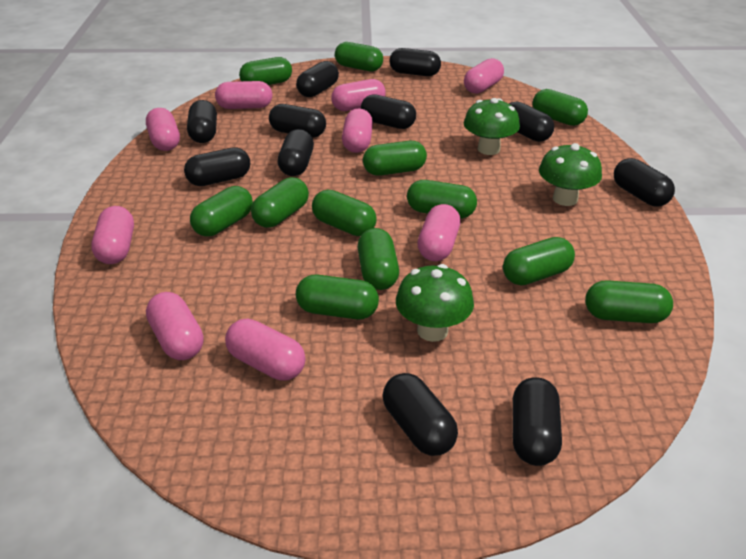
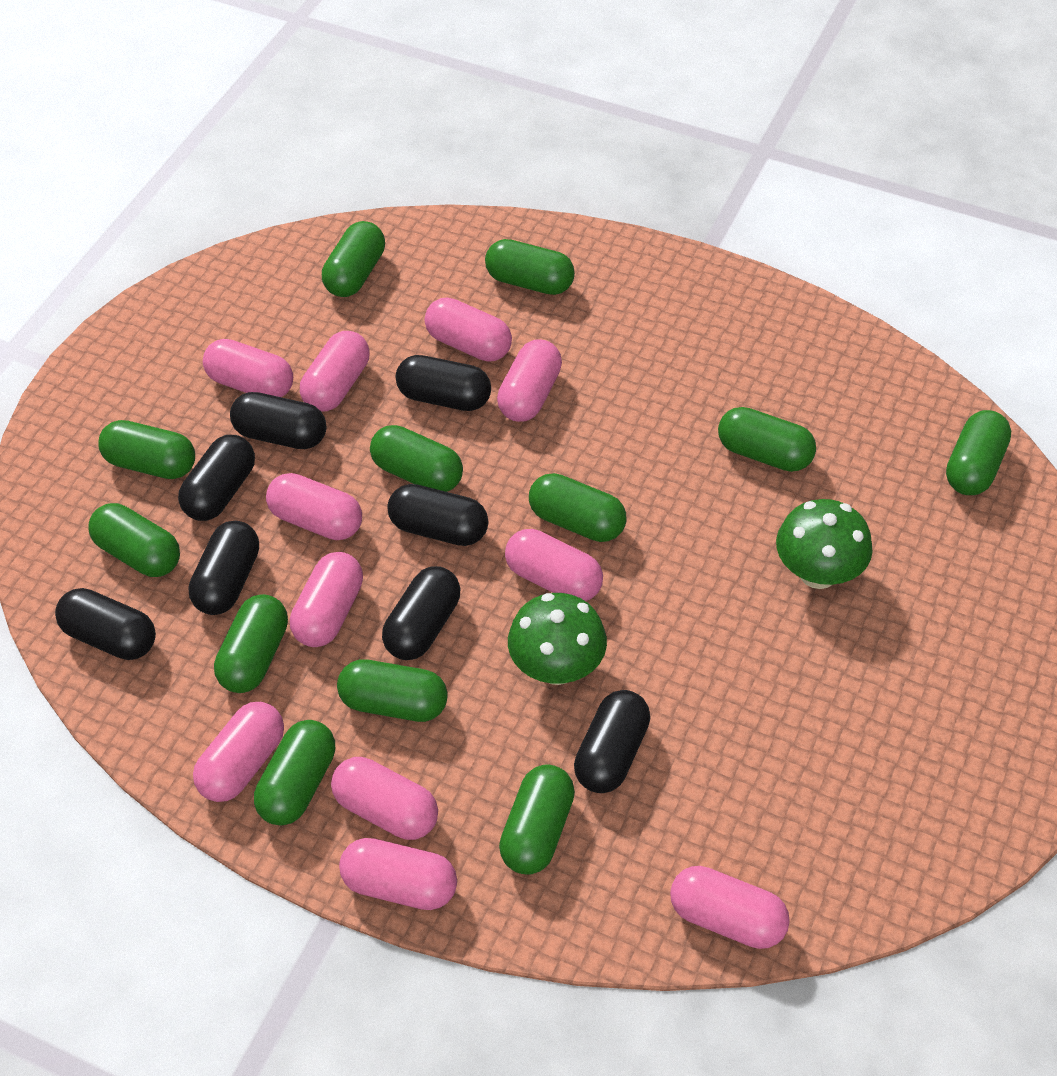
black capsule: 11 -> 8
green mushroom: 3 -> 2
pink capsule: 9 -> 11

